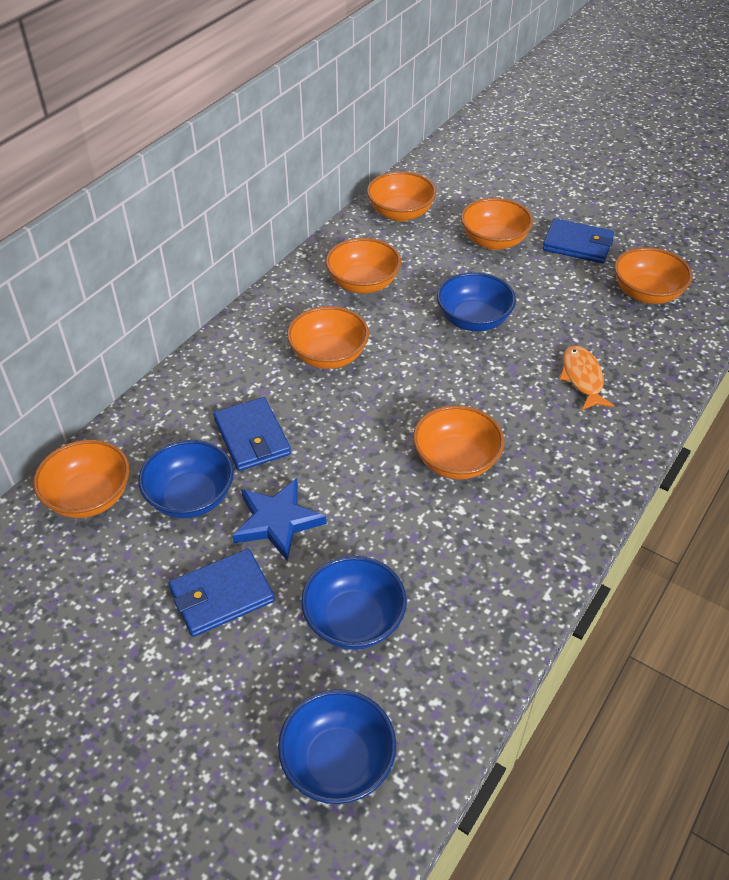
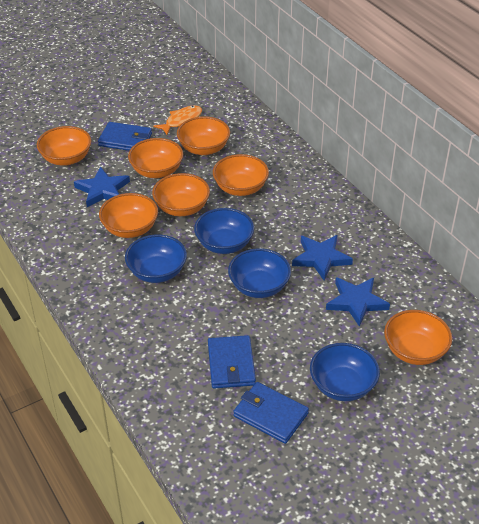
blue star: 1 -> 3

